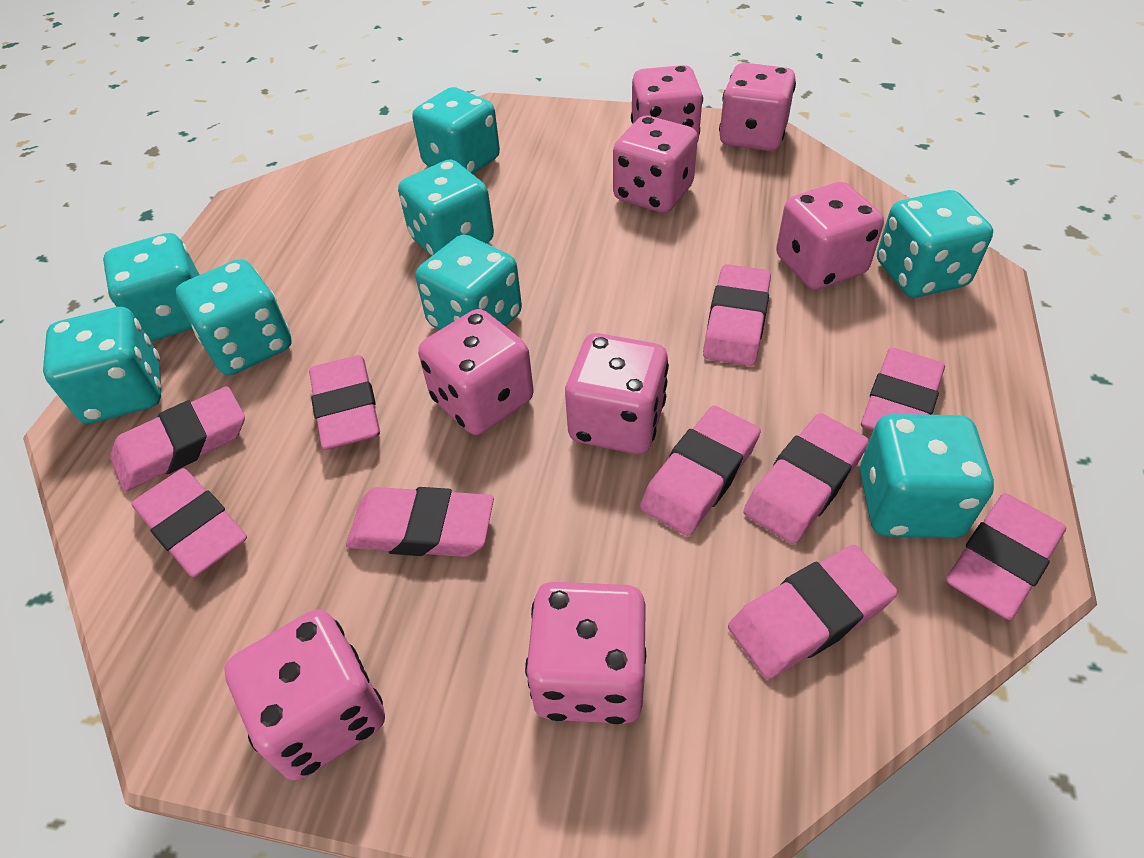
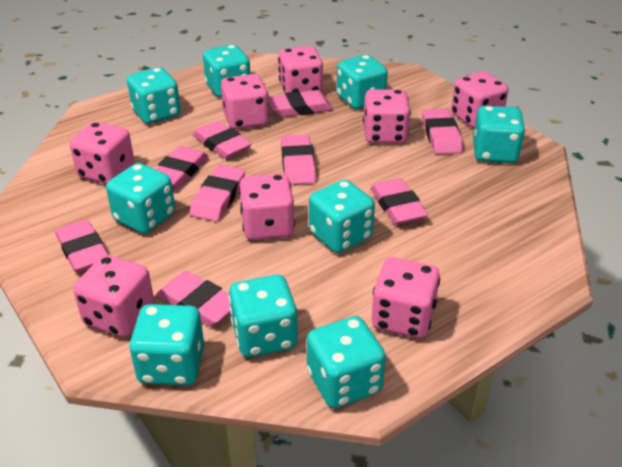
pink eraser: 10 -> 9
turquoise dice: 8 -> 9

